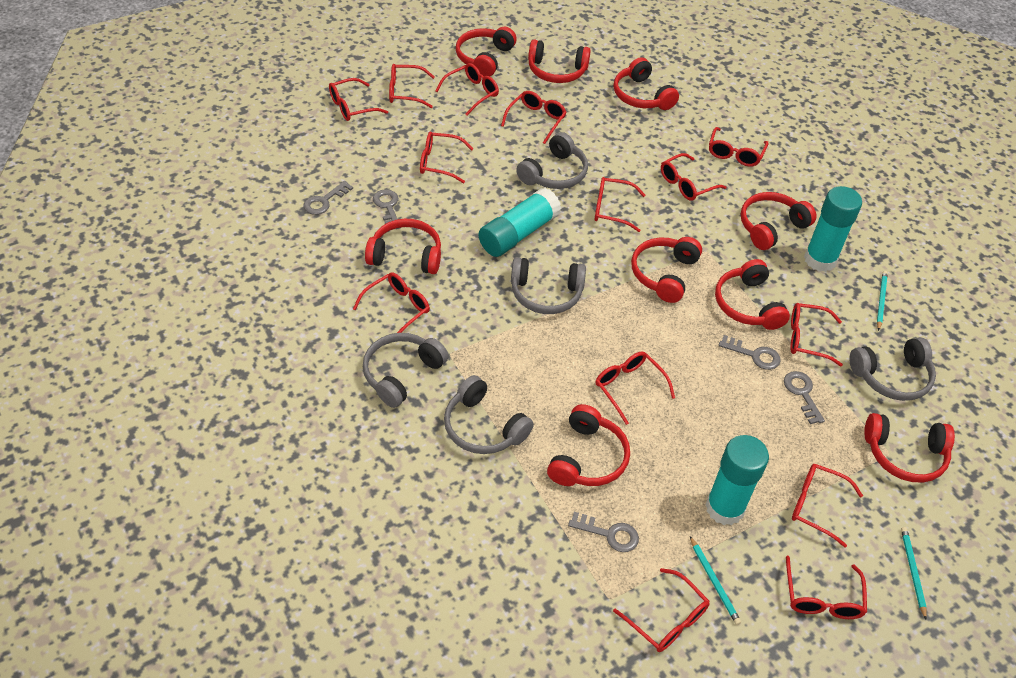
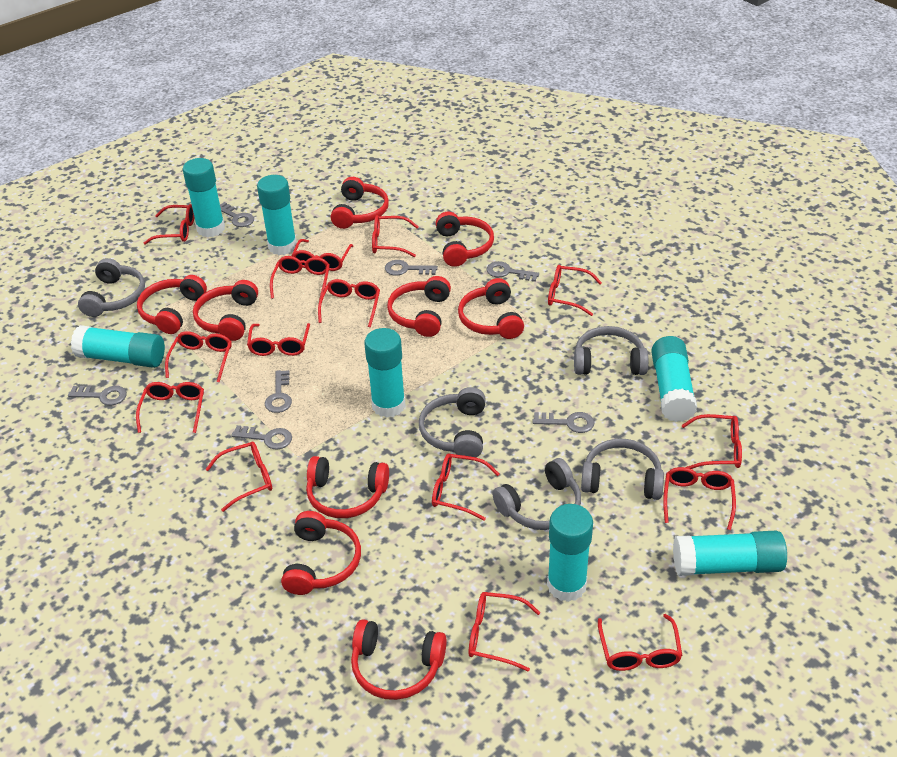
grey key: 5 -> 7
red glasses: 14 -> 15
turquoise glue stick: 3 -> 7
turquoise pencil: 3 -> 0

